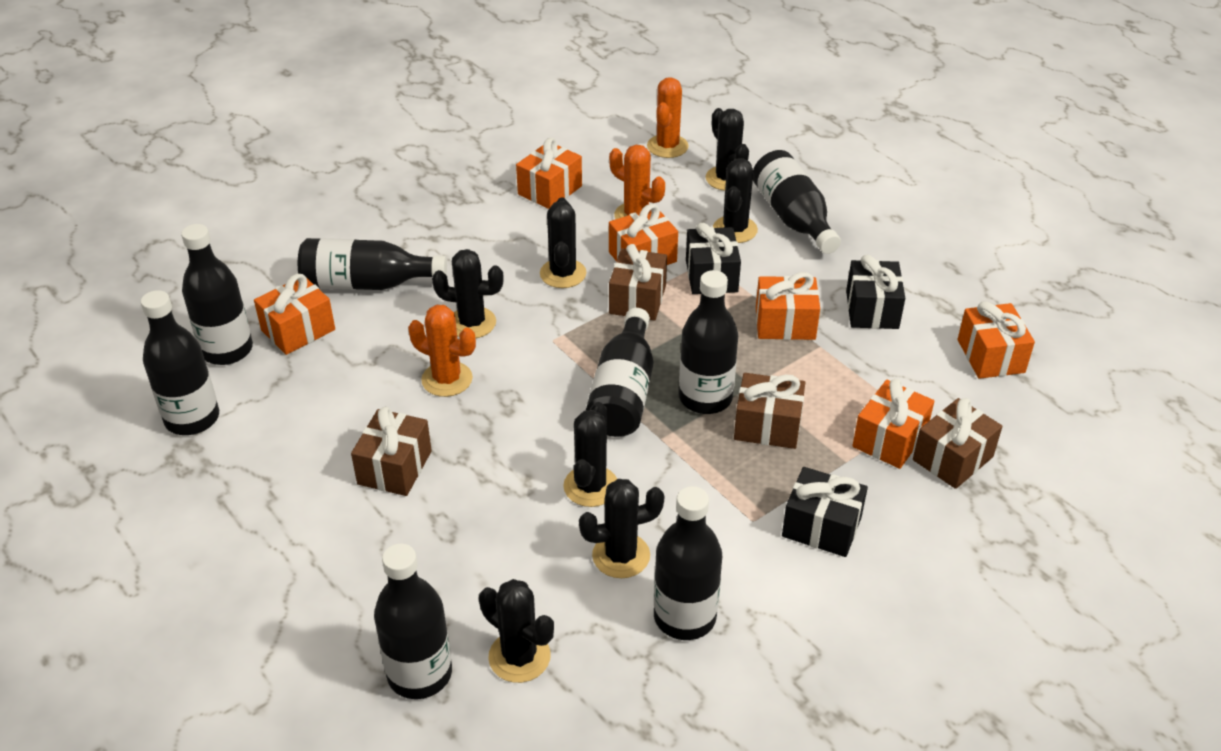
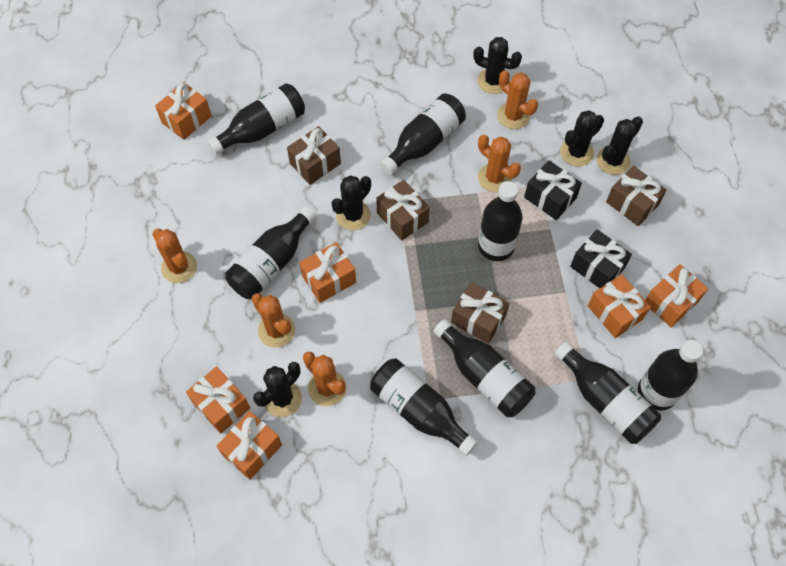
black cactus: 7 -> 5
black gift: 3 -> 2
orange cactus: 3 -> 5

